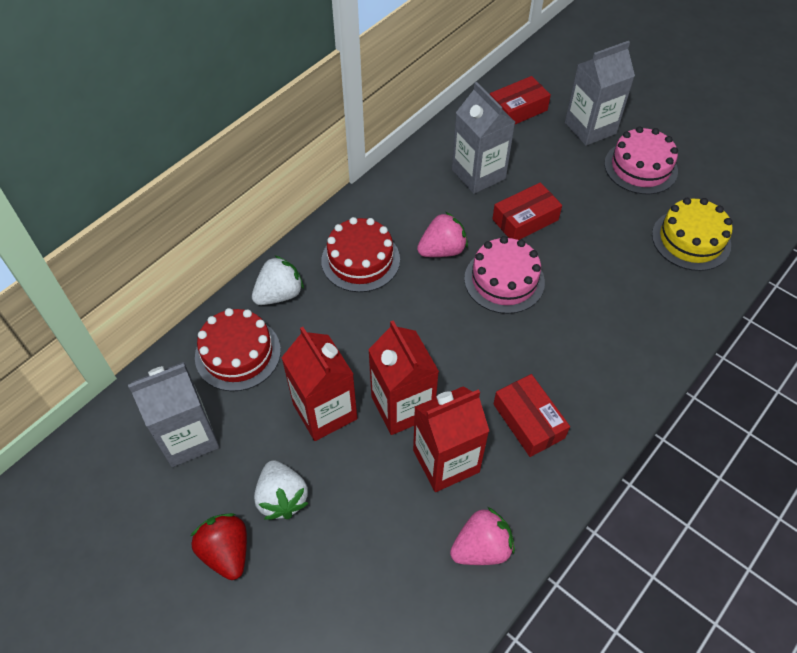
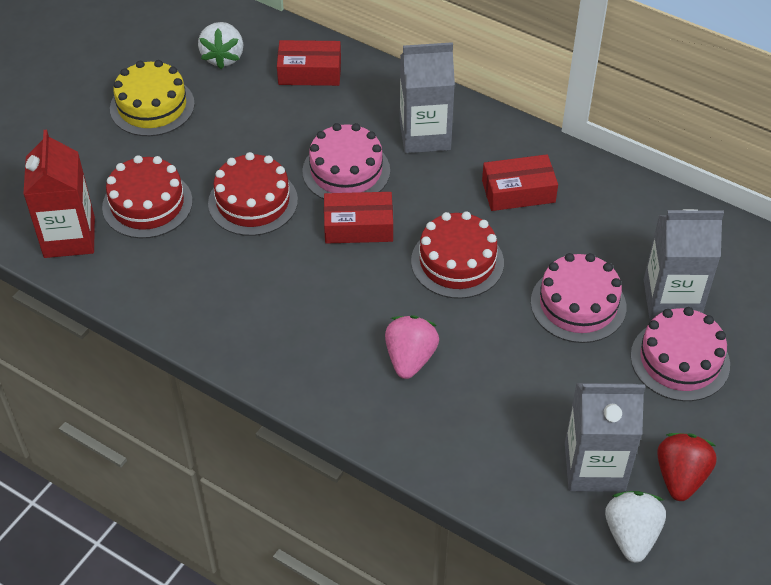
pink cake: 2 -> 3
pink strawberry: 2 -> 1
red cake: 2 -> 3
red carton: 3 -> 1

